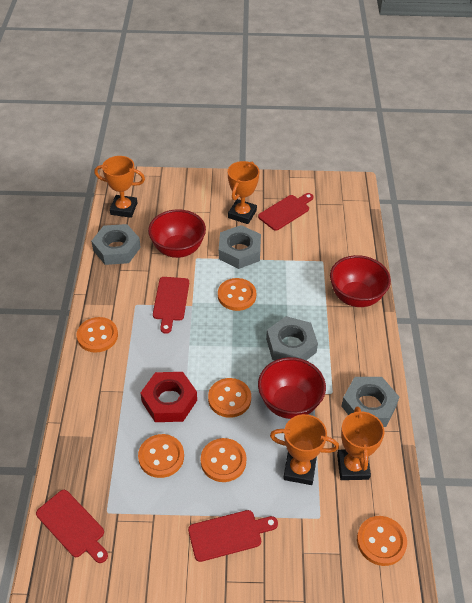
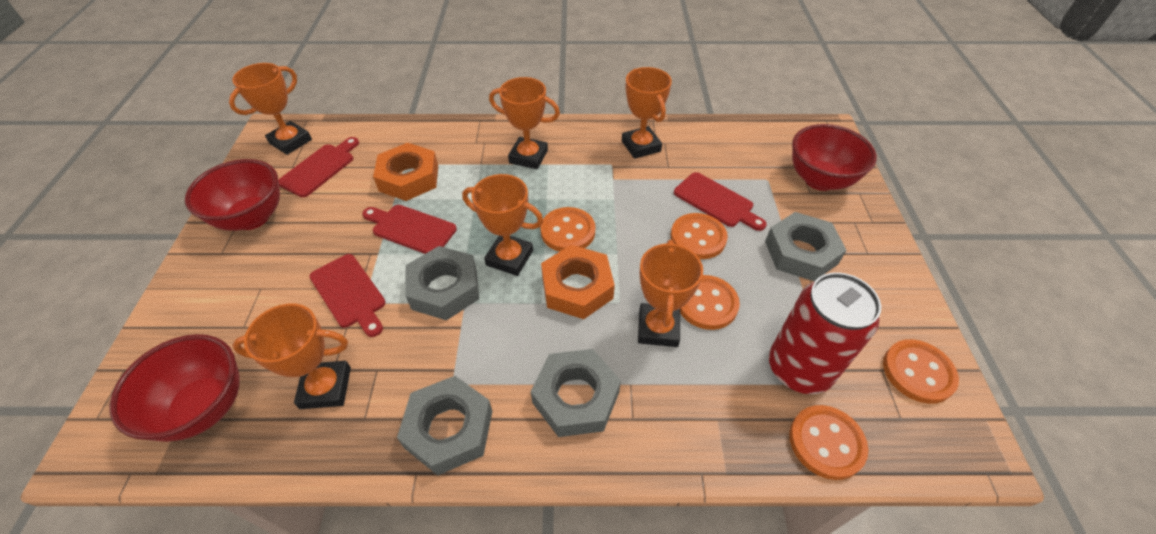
orange button: 6 -> 5
orange nut: 0 -> 2
orange trophy: 4 -> 6
red can: 0 -> 1
red nut: 1 -> 0

